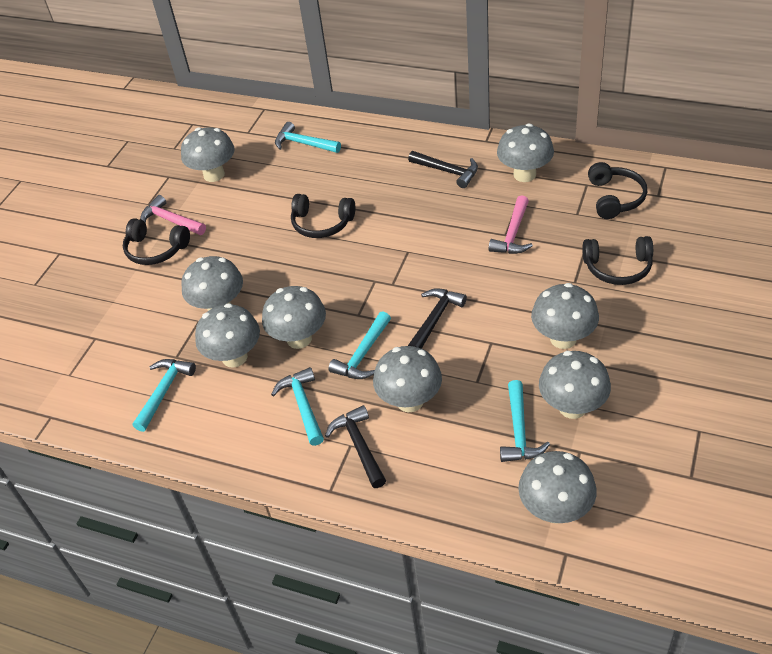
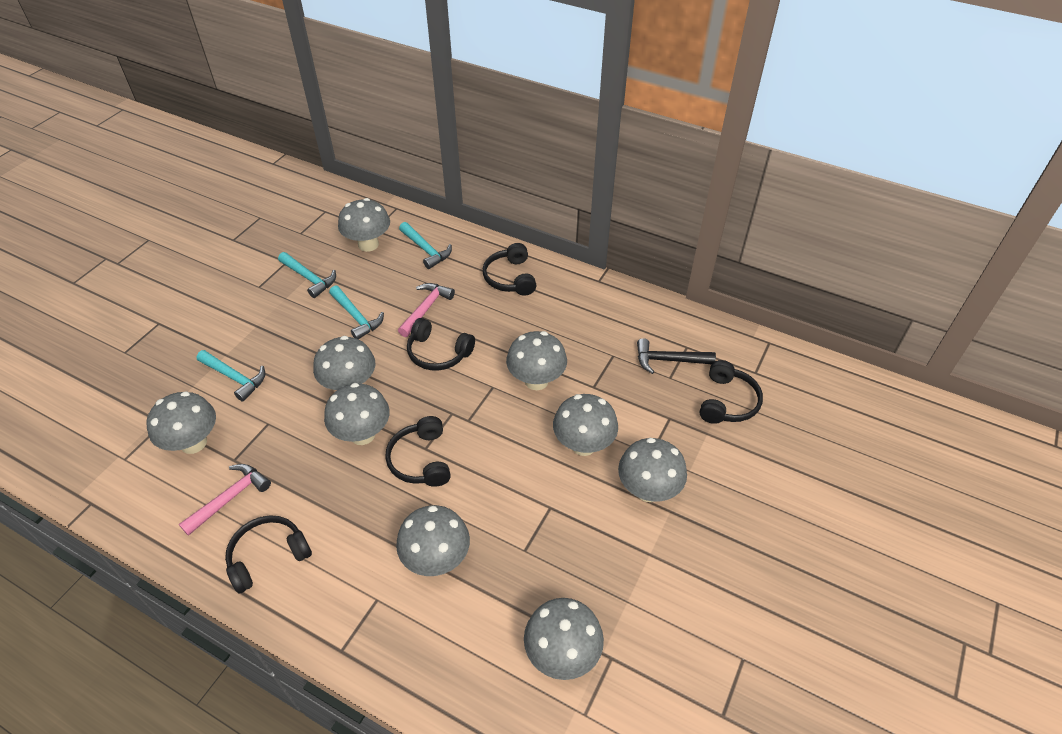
black hammer: 3 -> 1
black headphones: 4 -> 5
turquoise hammer: 5 -> 4

